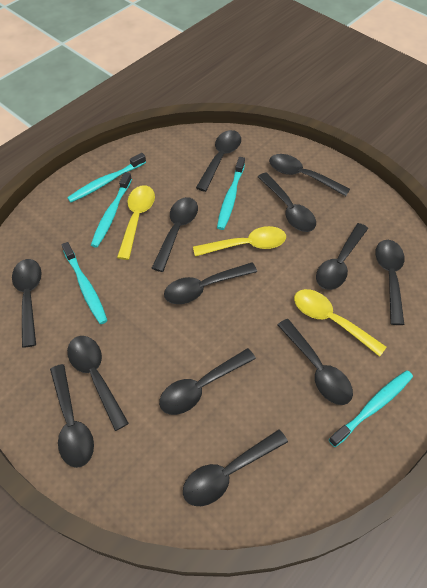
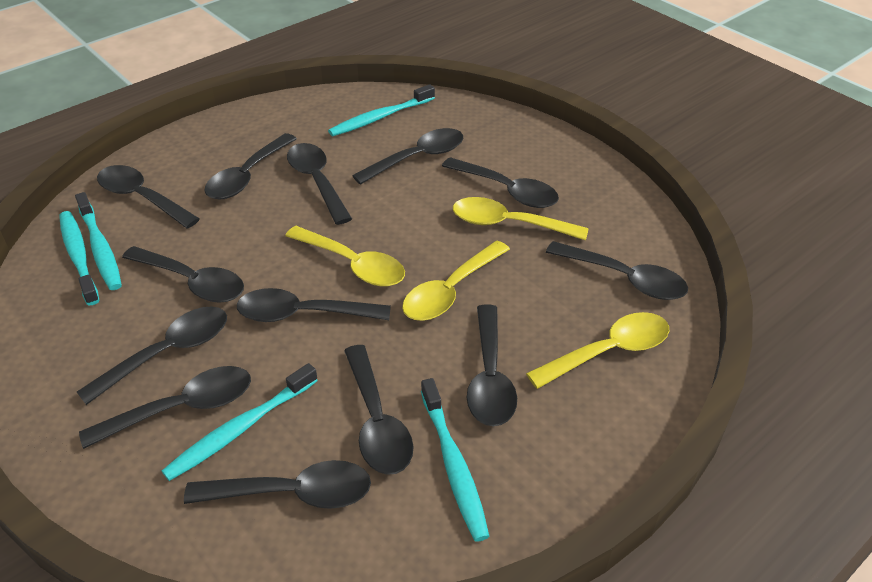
yellow spoon: 3 -> 4

